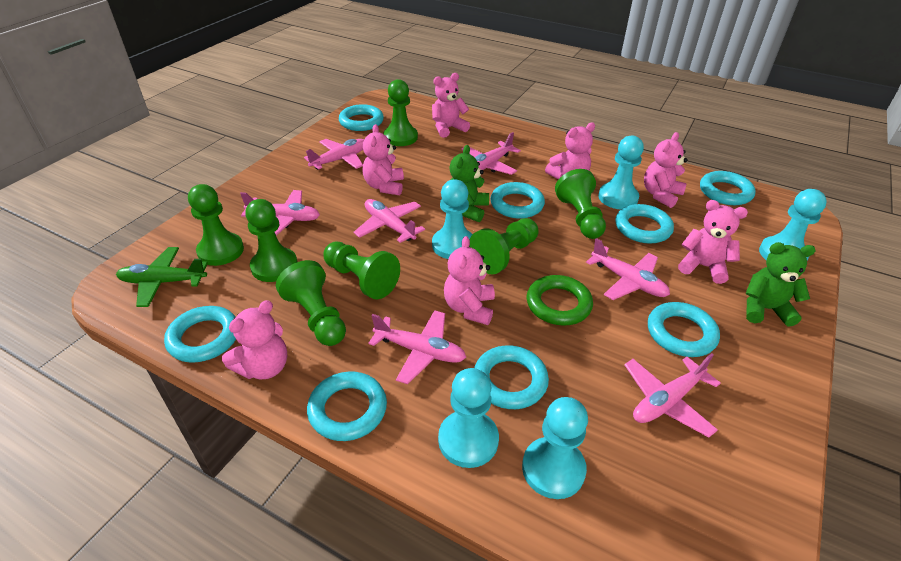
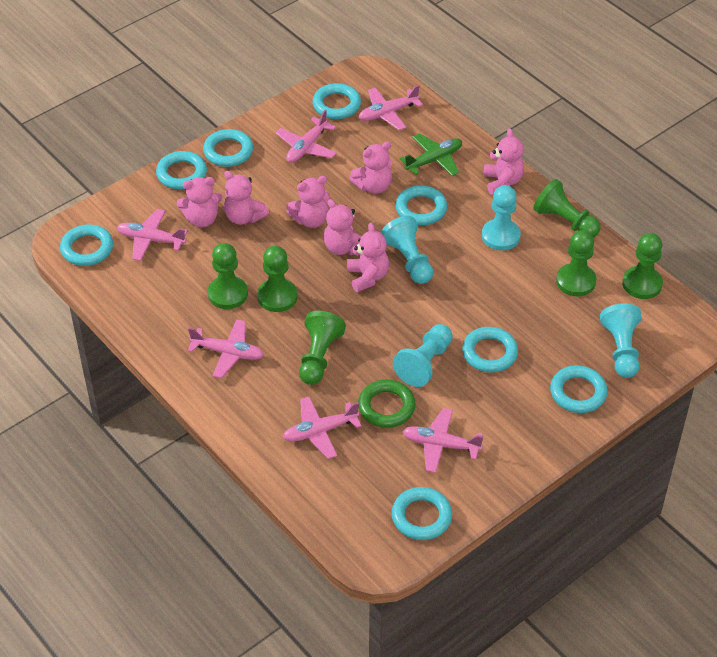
green pawn: 7 -> 6
green teddy bear: 2 -> 0
pink plane: 7 -> 6
turquoise pawn: 5 -> 4

